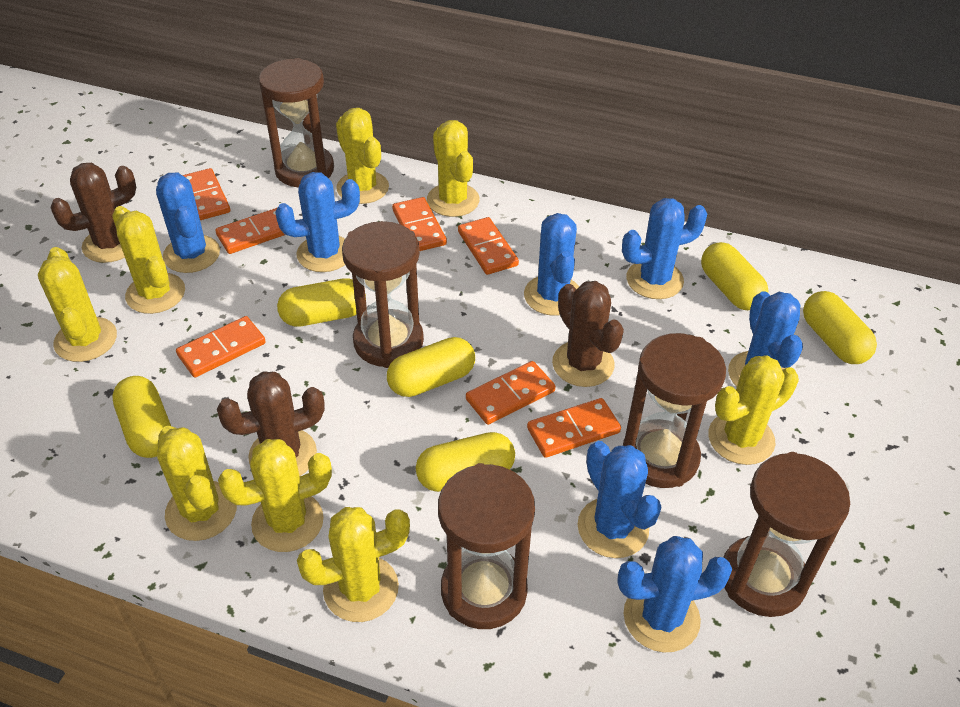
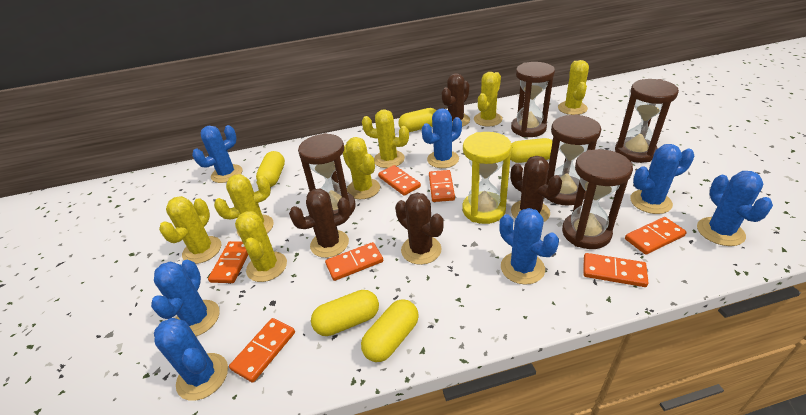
brown cactus: 3 -> 4
yellow cactus: 8 -> 7
yellow capsule: 6 -> 5
yellow hourglass: 0 -> 1

